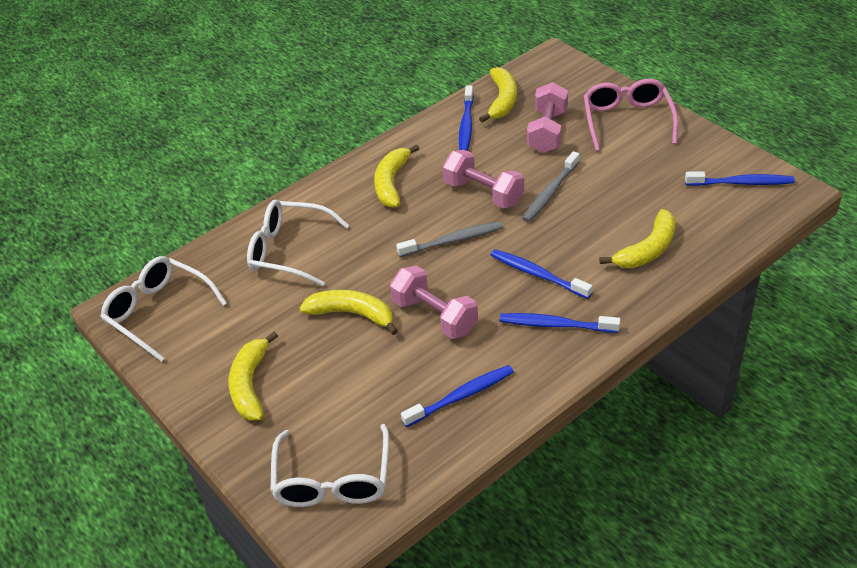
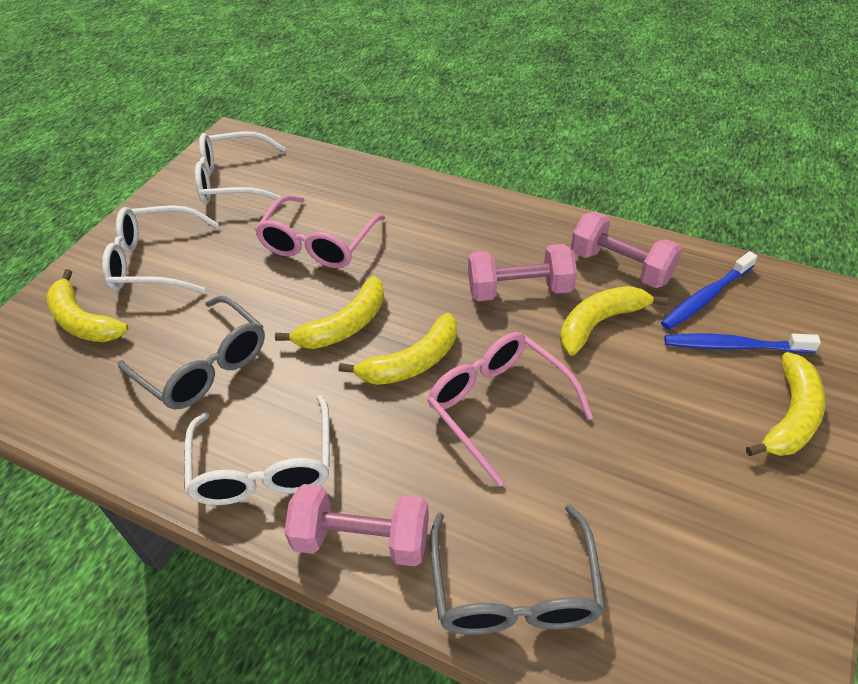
blue toothbrush: 5 -> 2
grey glasses: 0 -> 2
grey toothbrush: 2 -> 0
pink glasses: 1 -> 2

